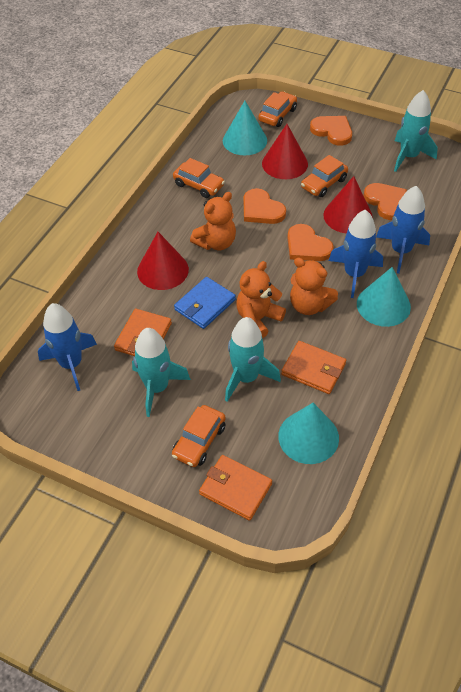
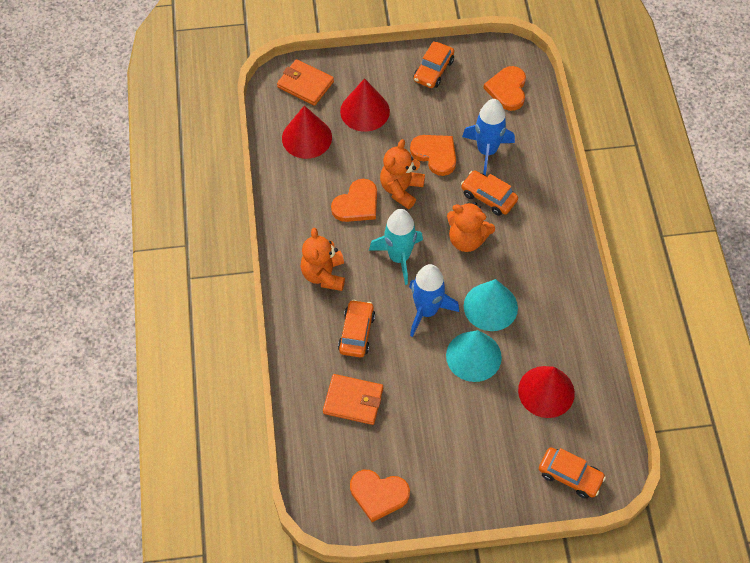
blue rocket: 3 -> 2
blue wallet: 1 -> 0
orange wallet: 3 -> 2
turquoise cone: 3 -> 2
turquoise rocket: 3 -> 1

